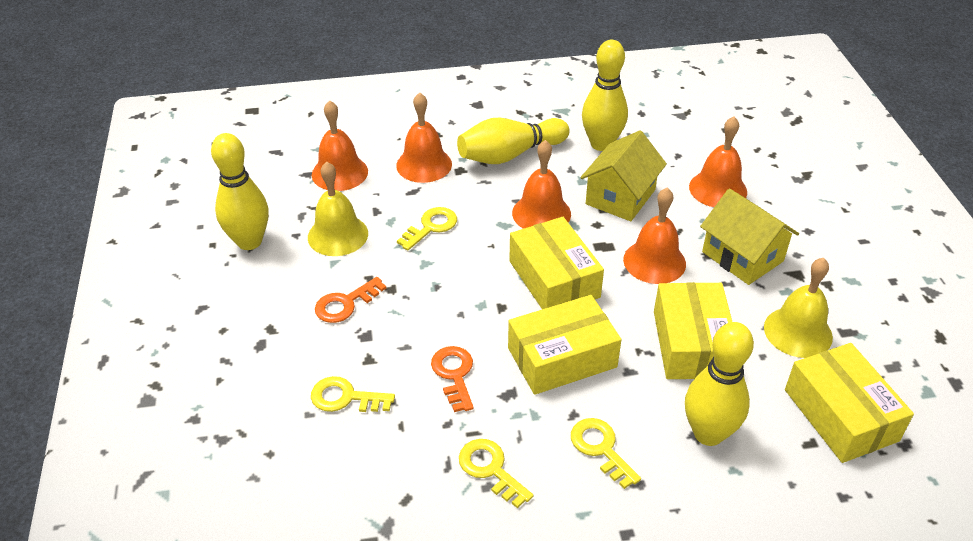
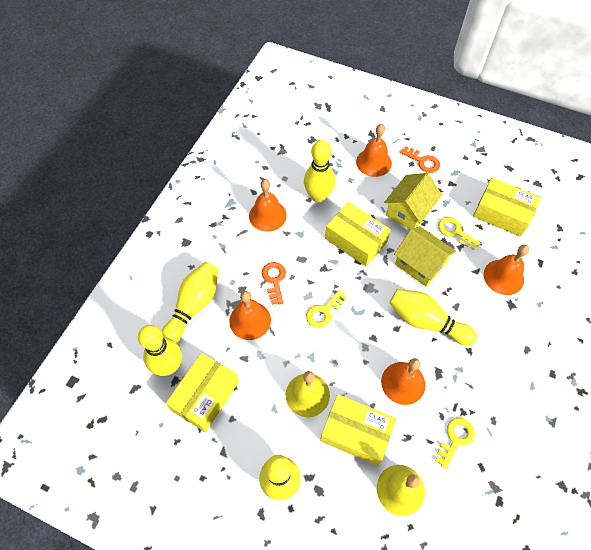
yellow bowling pin: 4 -> 5
yellow key: 4 -> 3

